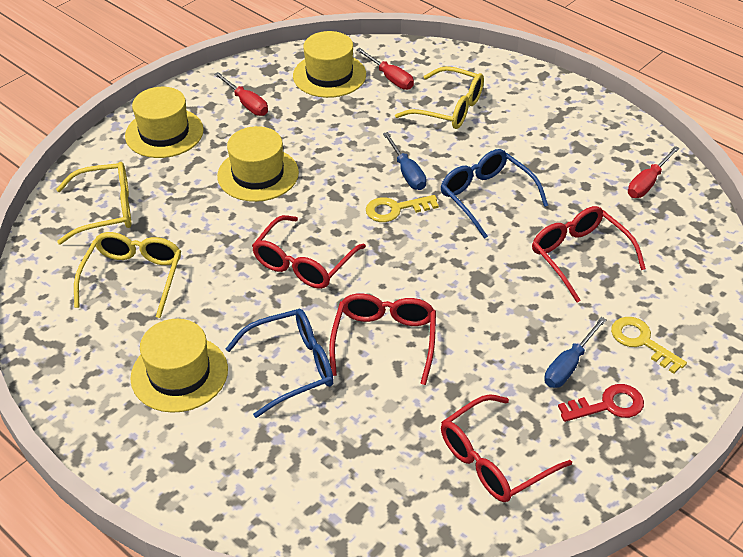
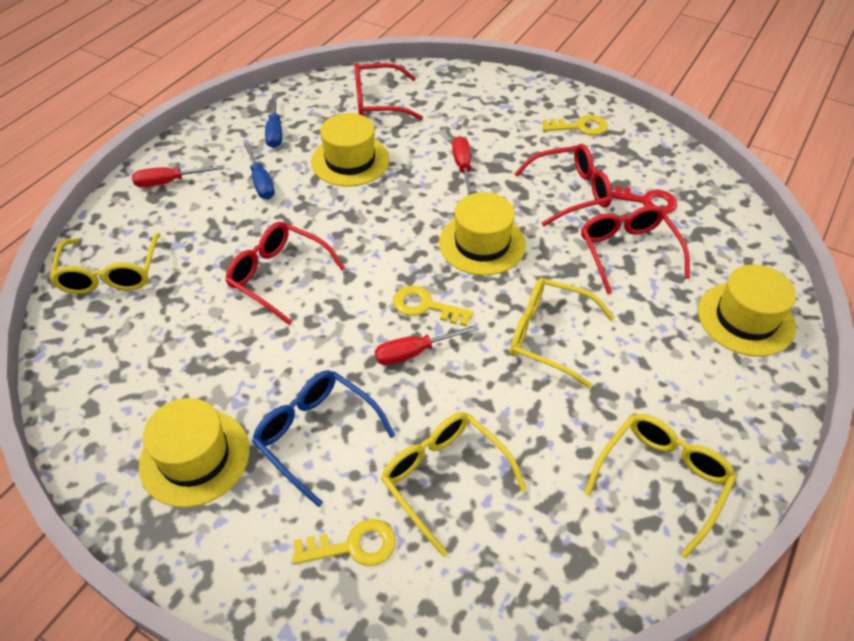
blue glasses: 2 -> 1
yellow glasses: 3 -> 4
yellow key: 2 -> 3

